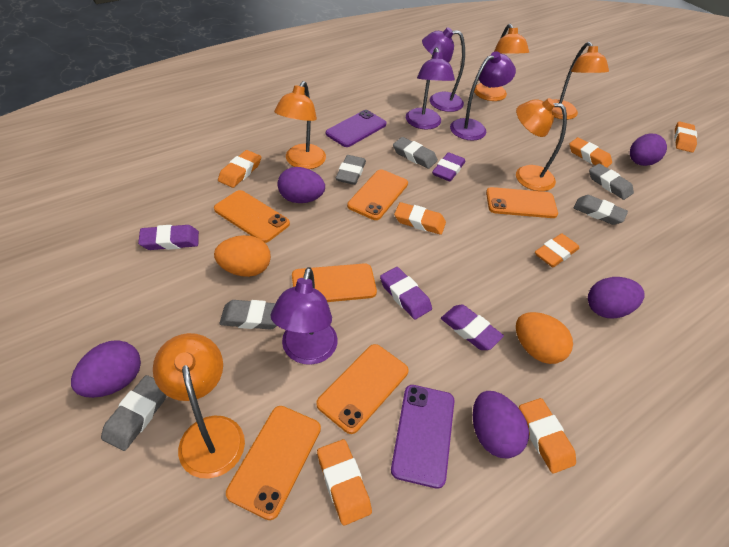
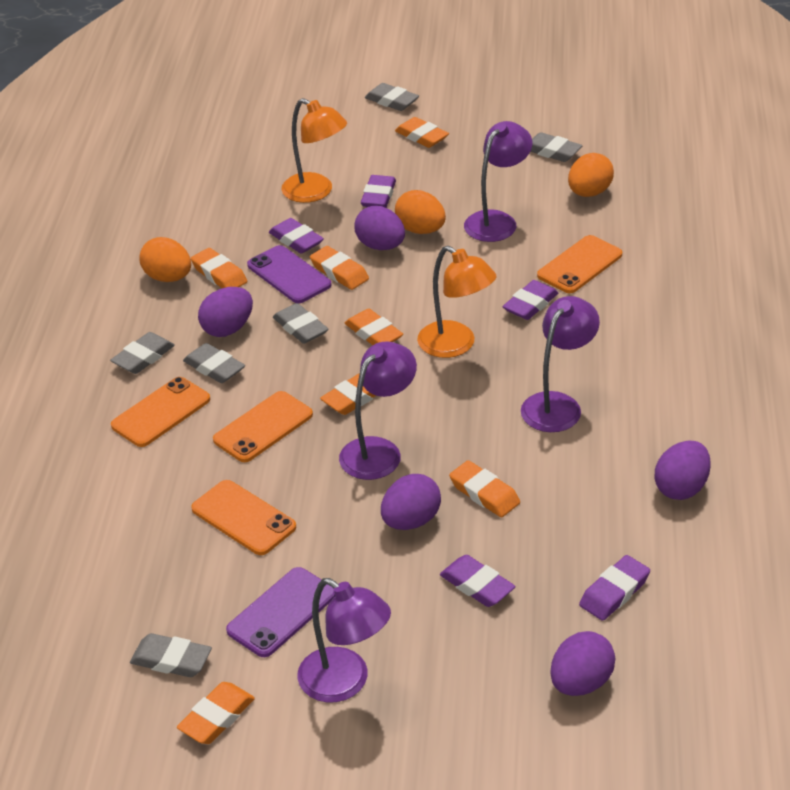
orange egg: 2 -> 3
orange lamp: 5 -> 2
orange phone: 6 -> 4
purple eraser: 4 -> 5

